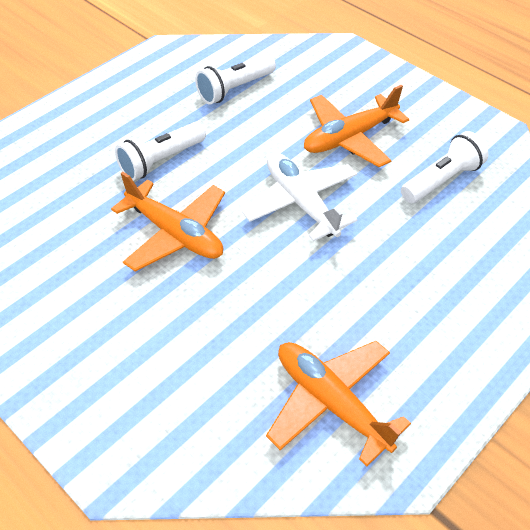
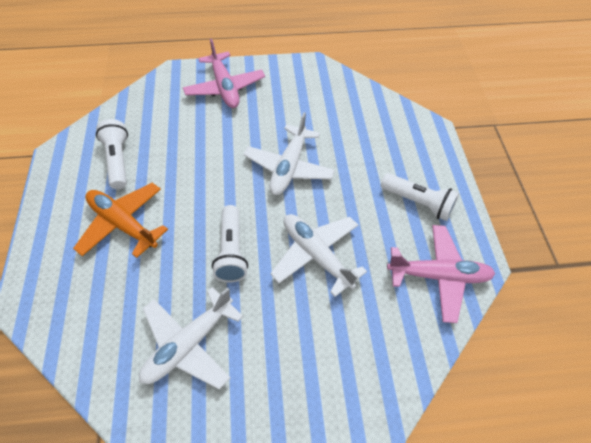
orange plane: 3 -> 1
pink plane: 0 -> 2
white plane: 1 -> 3

